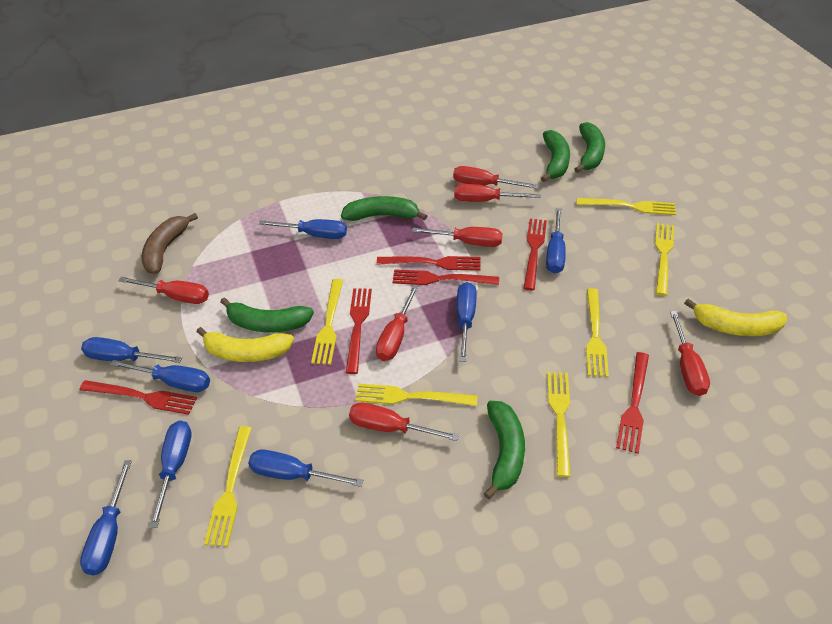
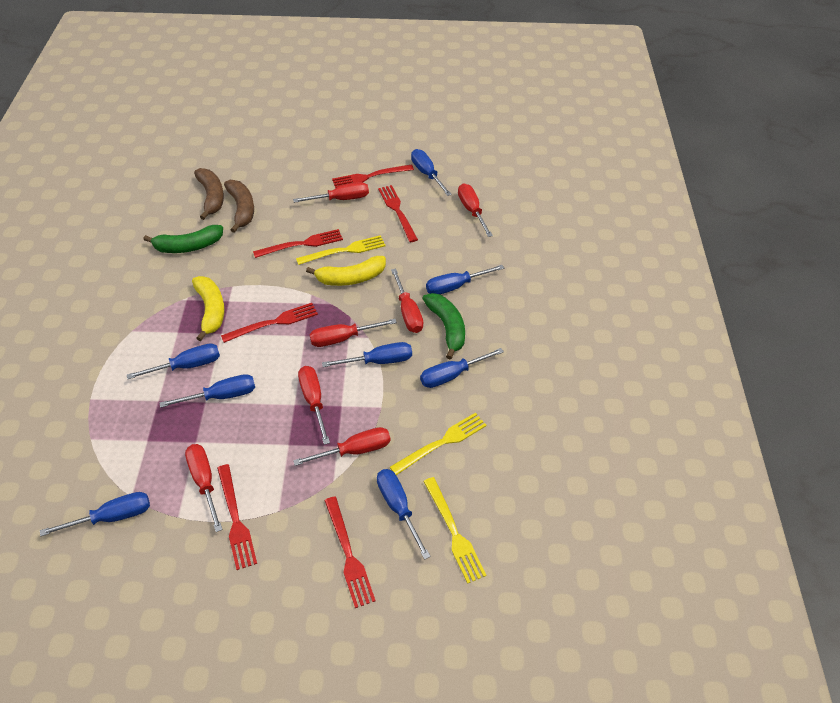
brown banana: 1 -> 2
green banana: 5 -> 2
yellow fork: 7 -> 3

